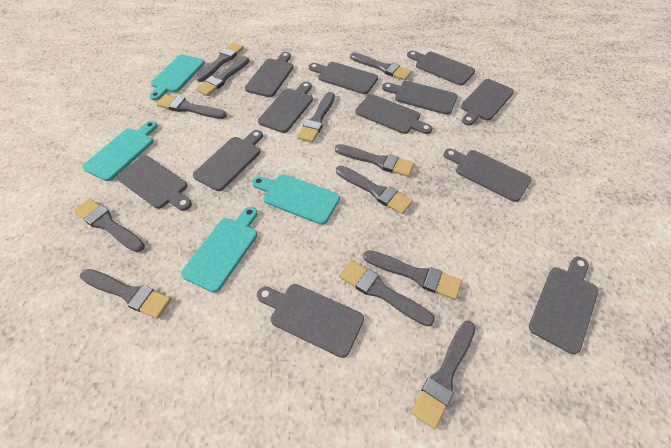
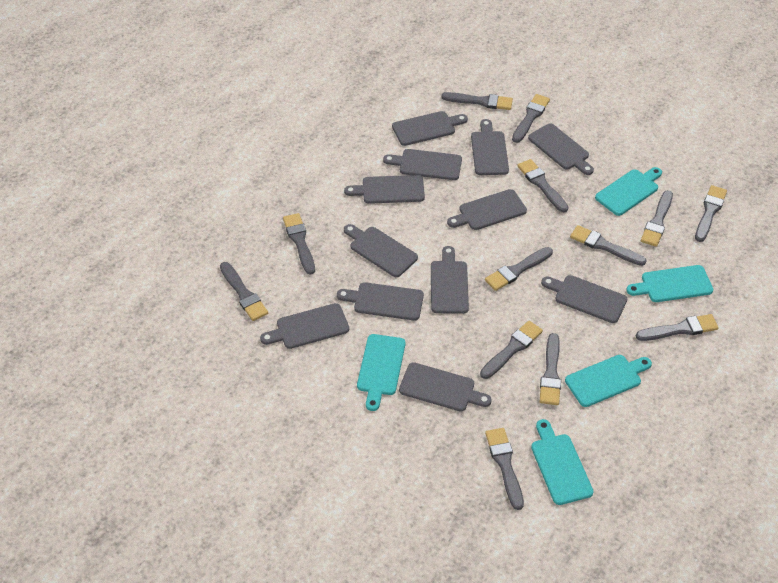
grey brush: 12 -> 13
turquoise cutting board: 4 -> 5

